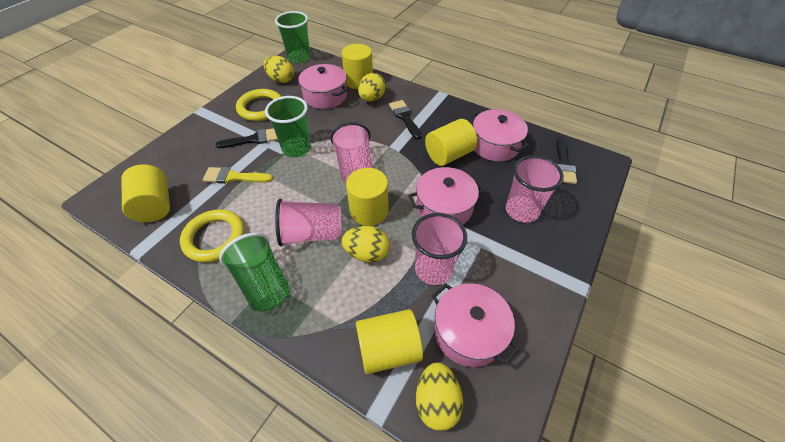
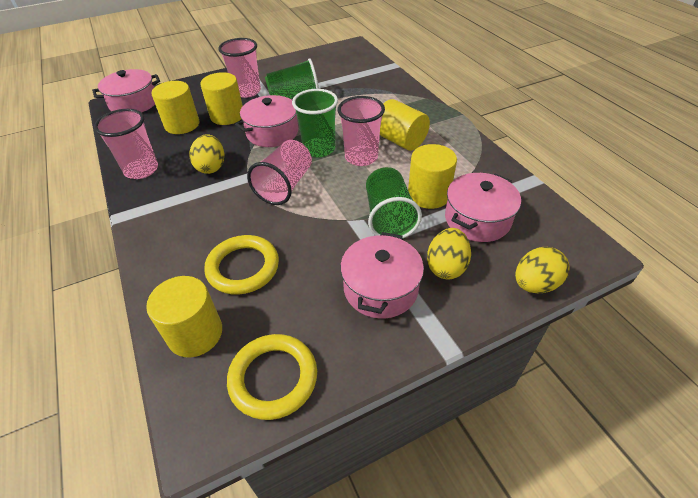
black brush: 3 -> 0
yellow brush: 1 -> 0
yellow egg: 4 -> 3

